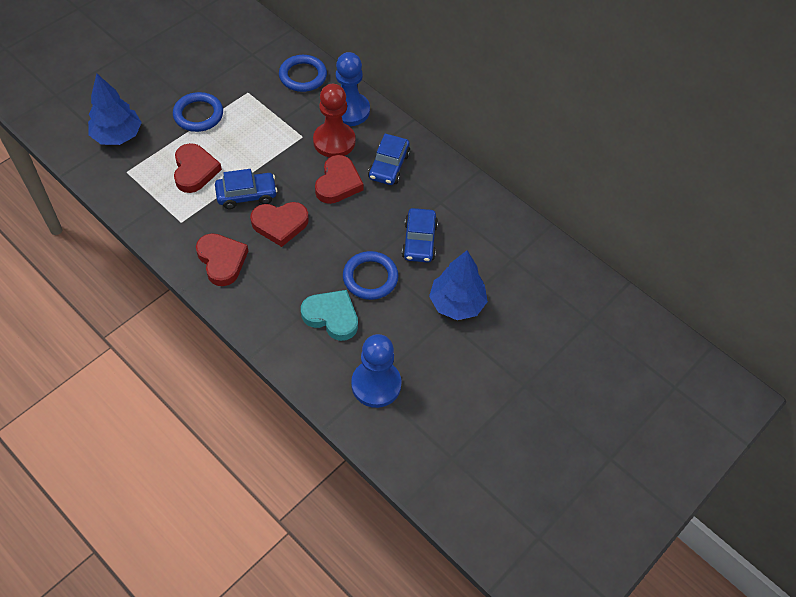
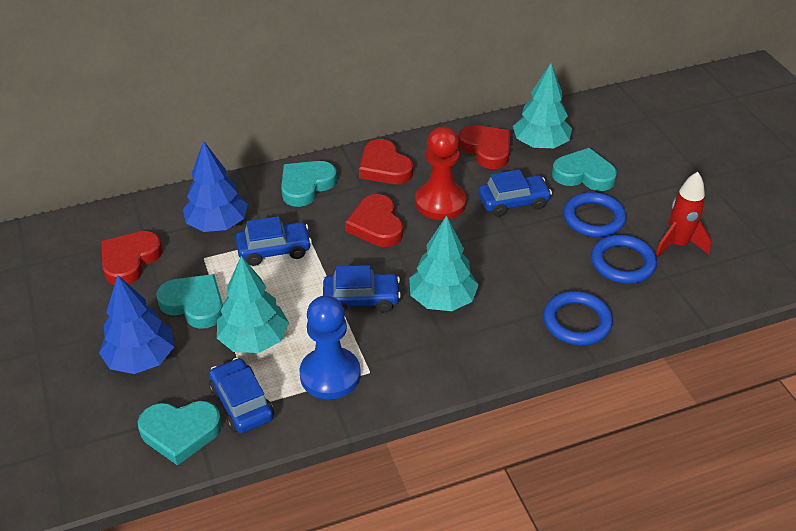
blue car: 3 -> 4
blue pawn: 2 -> 1
red rocket: 0 -> 1
turquoise heart: 1 -> 4
turquoise tree: 0 -> 3

